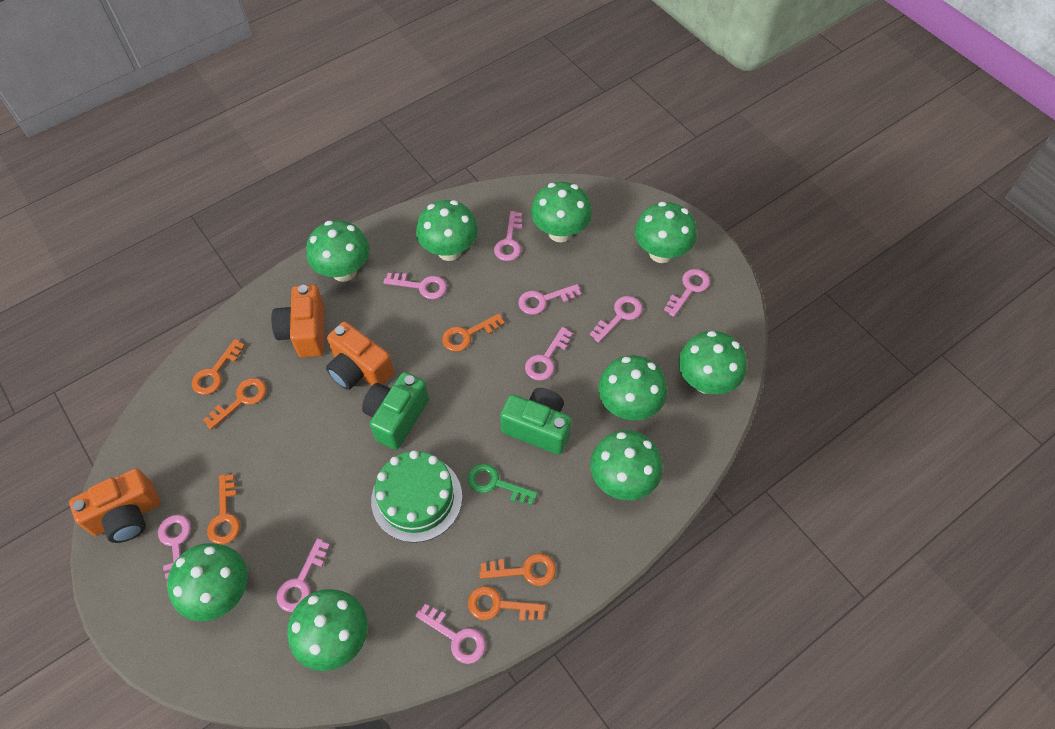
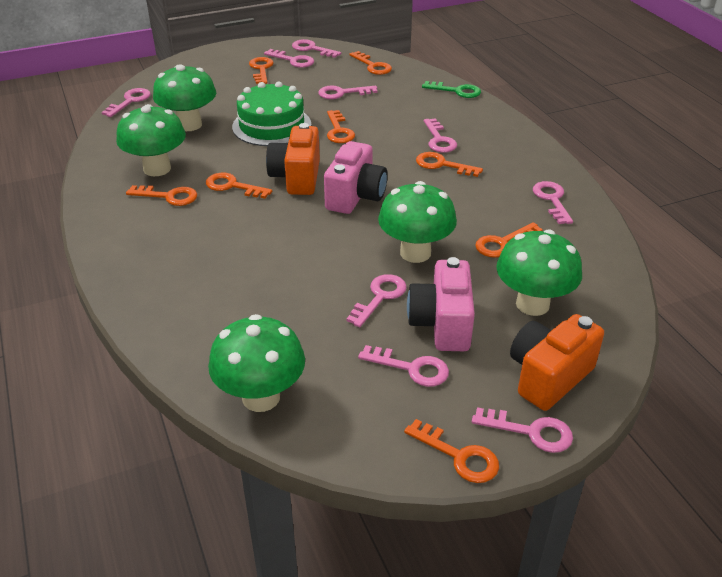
green camera: 2 -> 0
green mushroom: 9 -> 5
orange camera: 3 -> 2
orange key: 6 -> 8
pink camera: 0 -> 2

